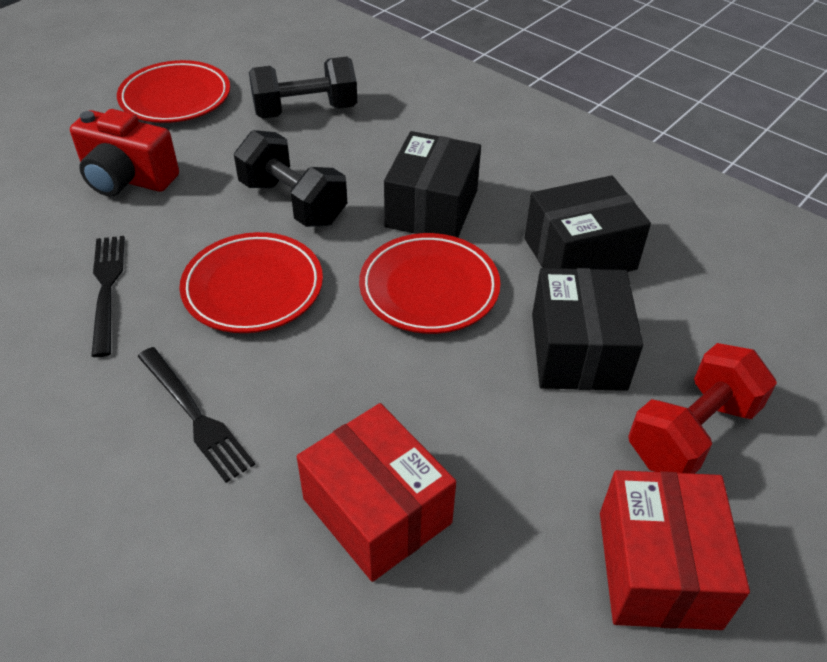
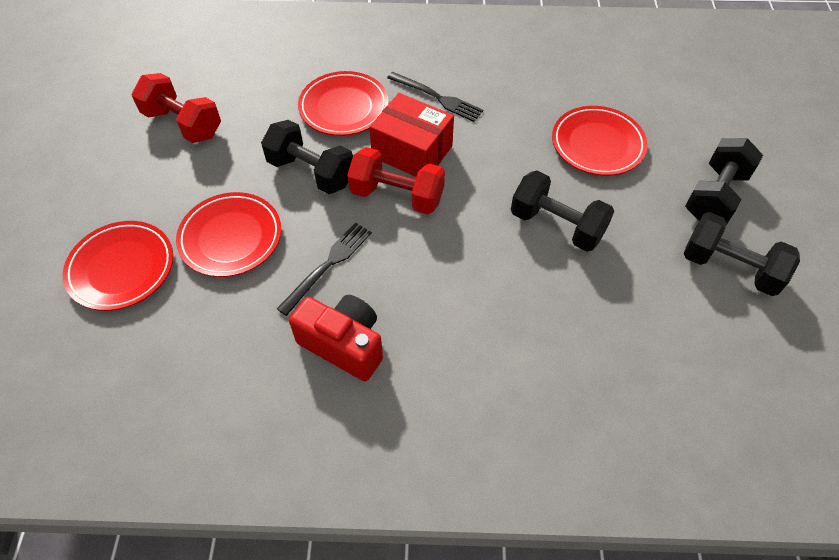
black box: 3 -> 0
black dumbbell: 2 -> 4
red box: 2 -> 1
red dumbbell: 1 -> 2
red plate: 3 -> 4

